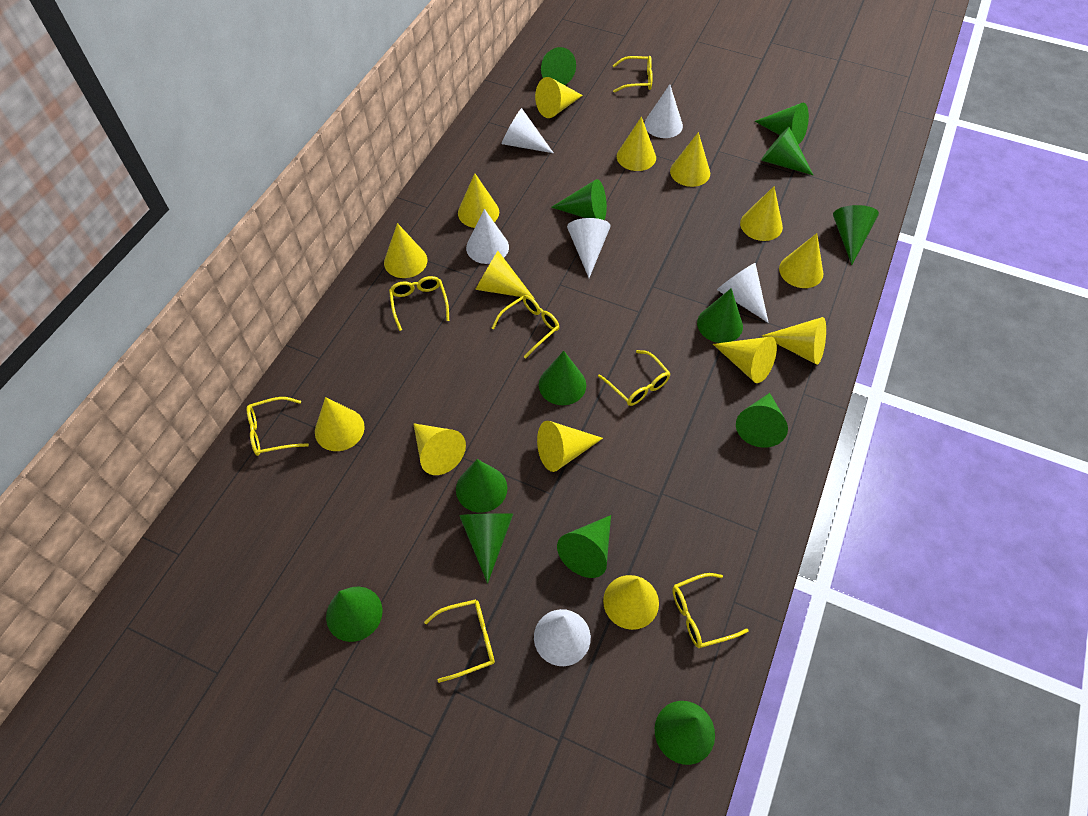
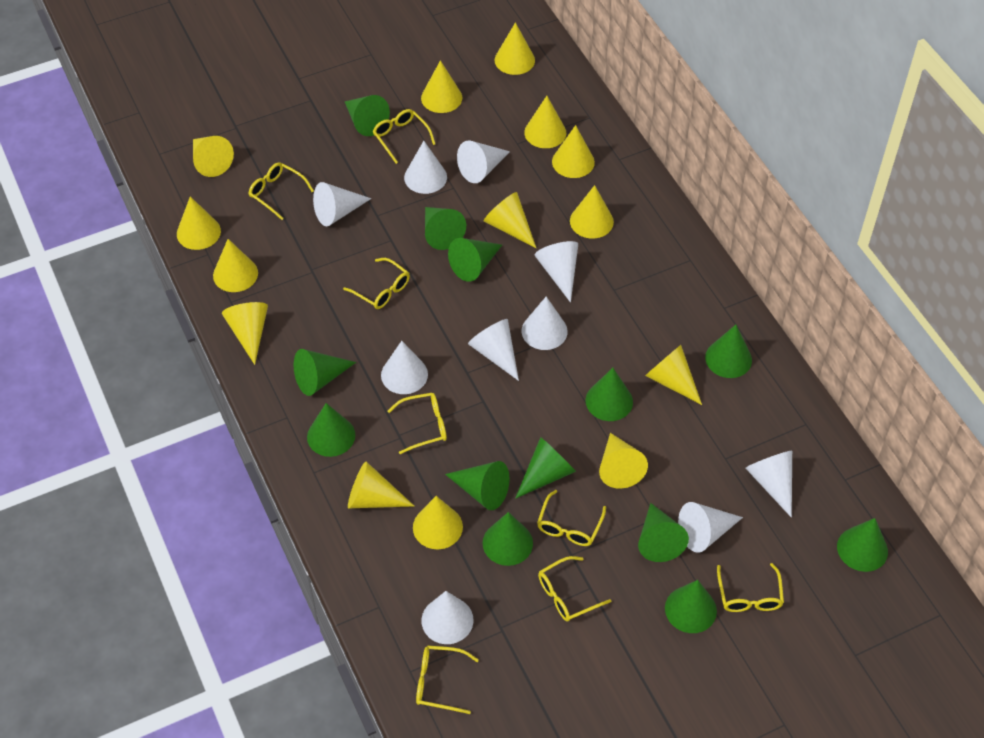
white cone: 6 -> 10
yellow glasses: 7 -> 8

